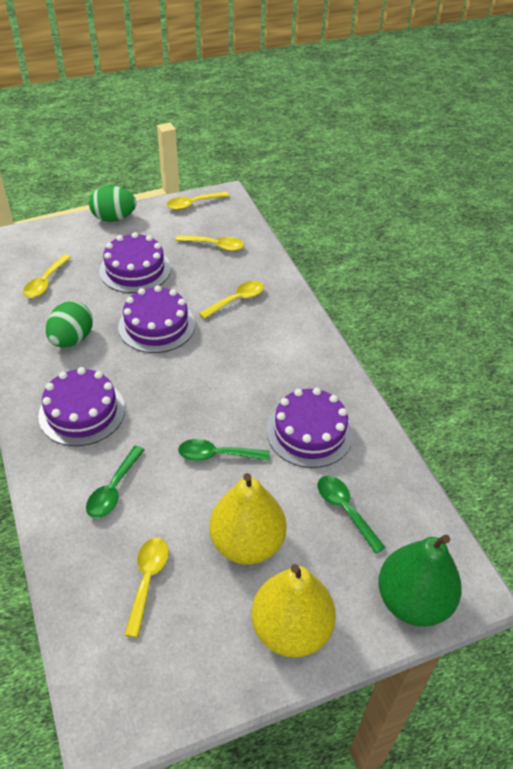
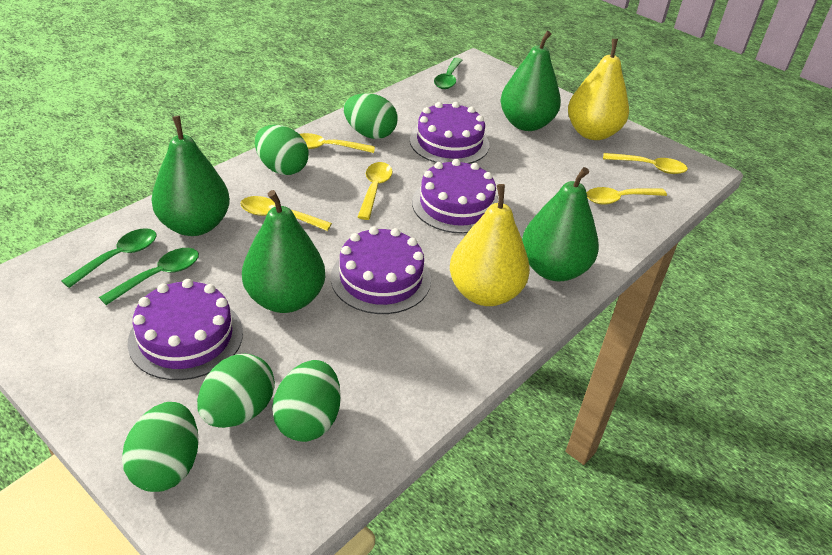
green egg: 2 -> 5
green pear: 1 -> 4

